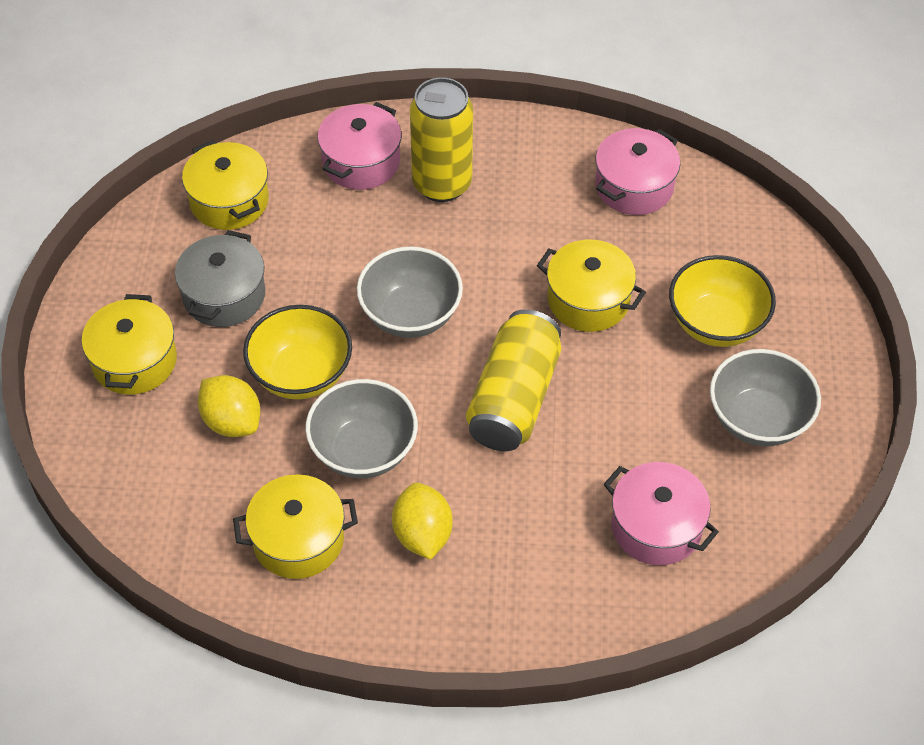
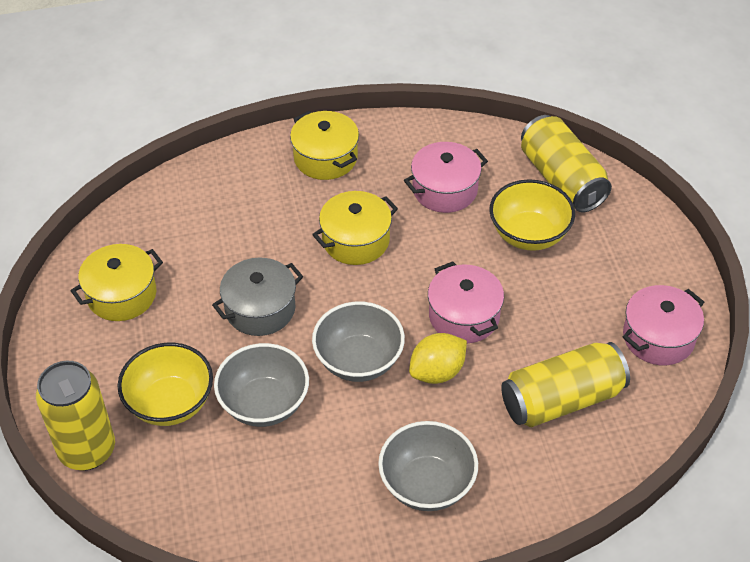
yellow can: 2 -> 3
yellow lemon: 2 -> 1
yellow pot: 4 -> 3

